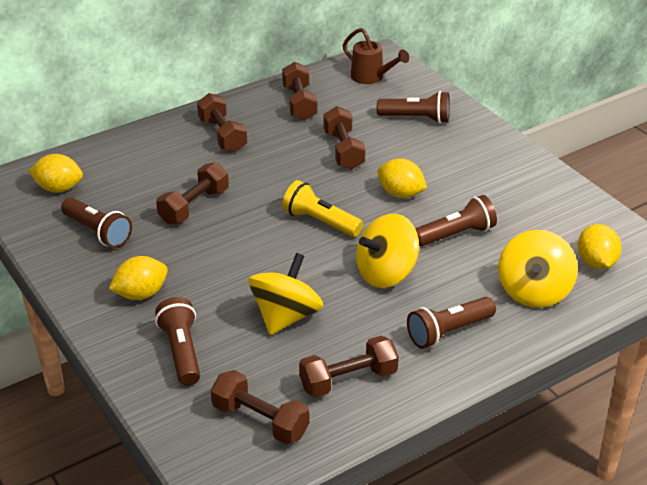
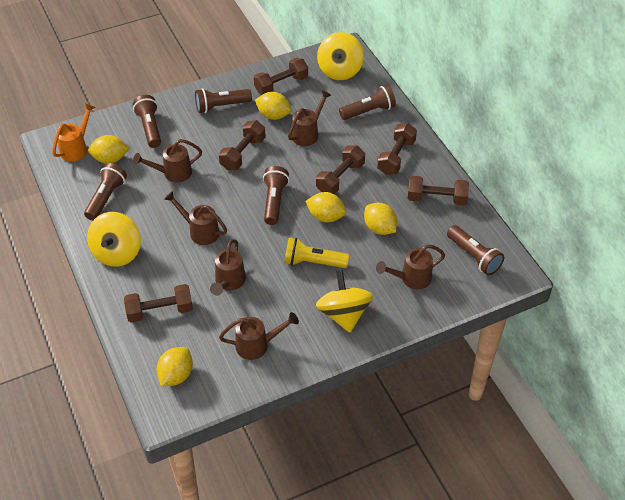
brown flashlight: 5 -> 6
brown watering can: 1 -> 6
orange watering can: 0 -> 1
yellow lemon: 4 -> 5

